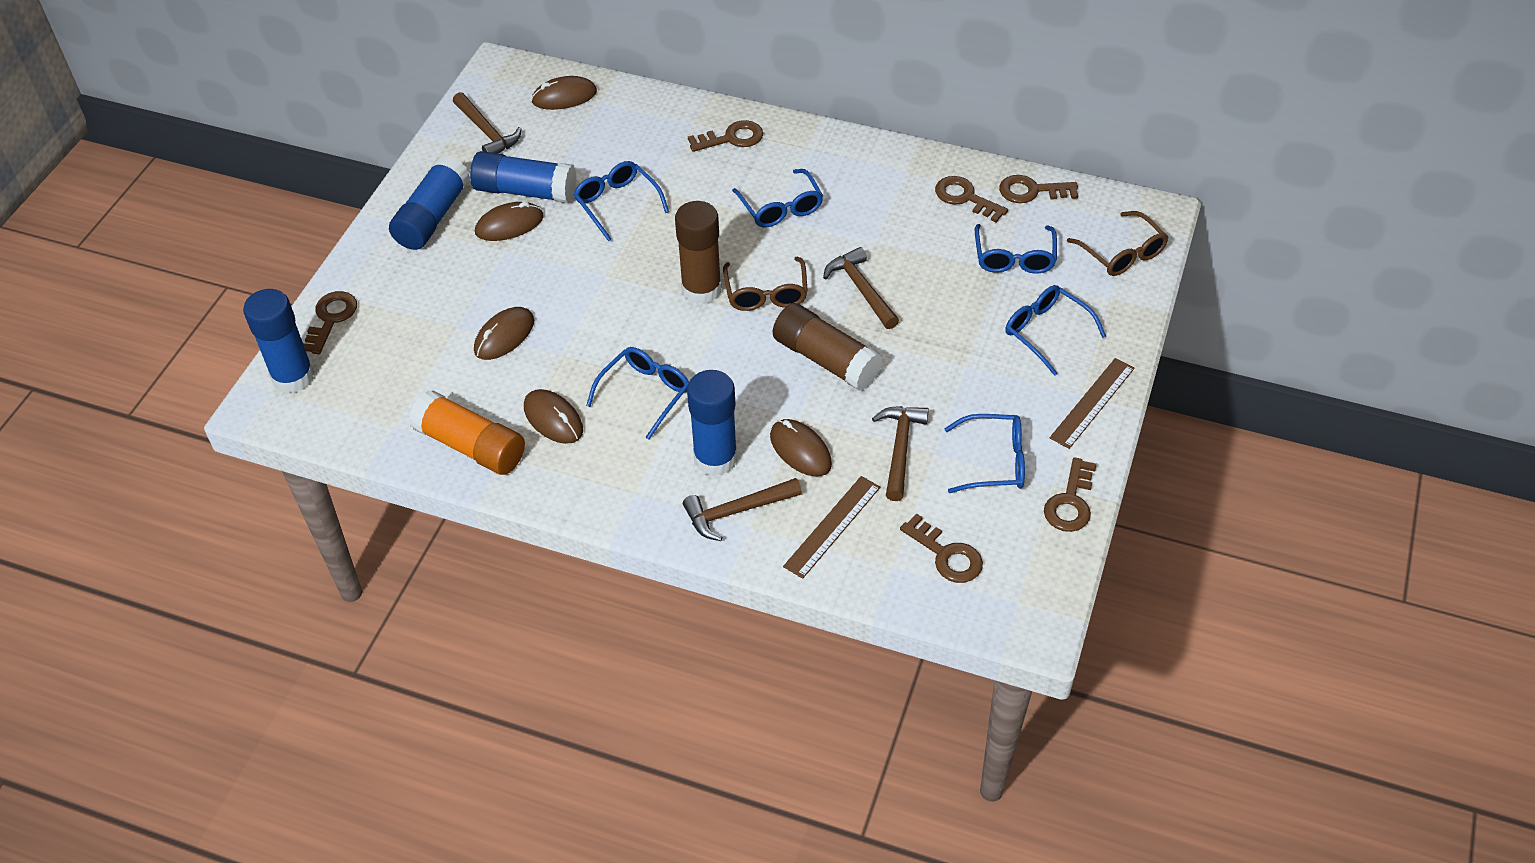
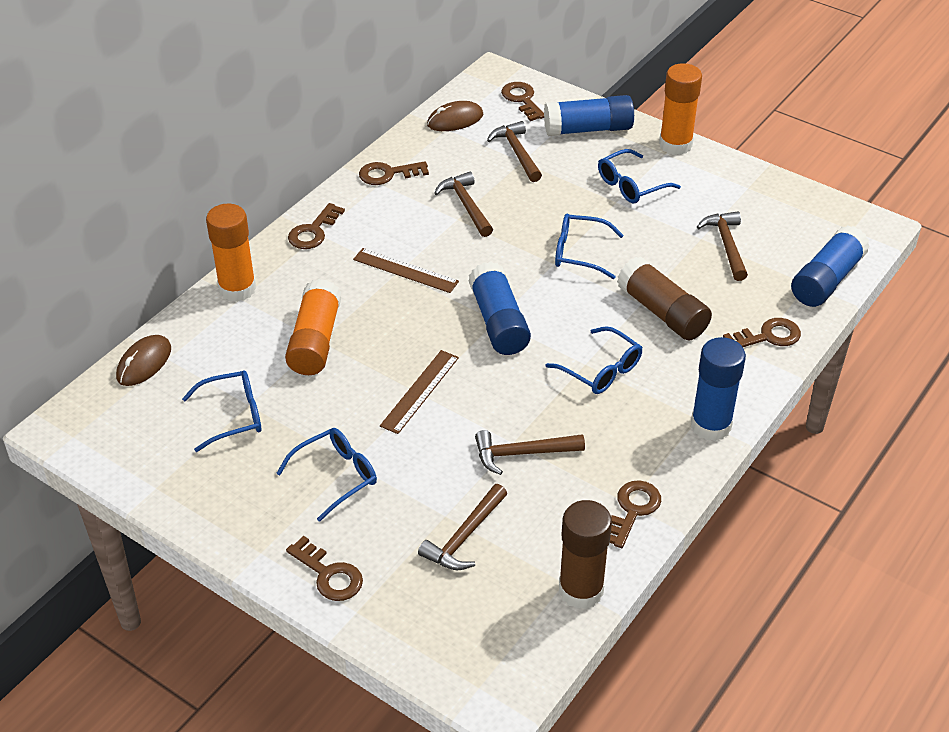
blue glasses: 6 -> 5
brown glasses: 2 -> 0
brown hammer: 4 -> 5
brown mouse: 5 -> 2
orange glue stick: 1 -> 3

